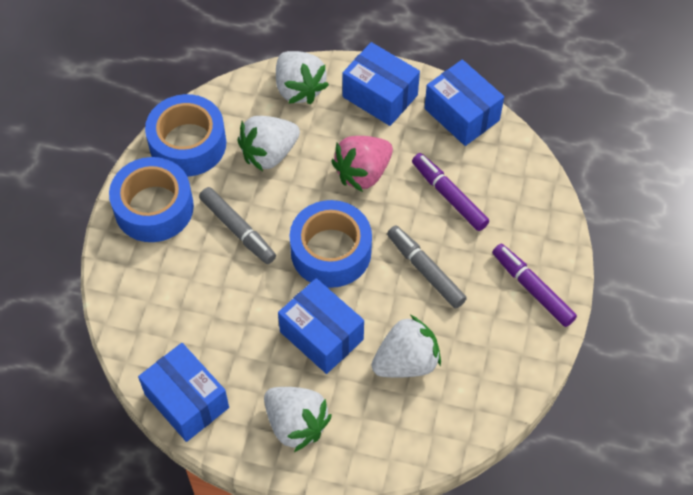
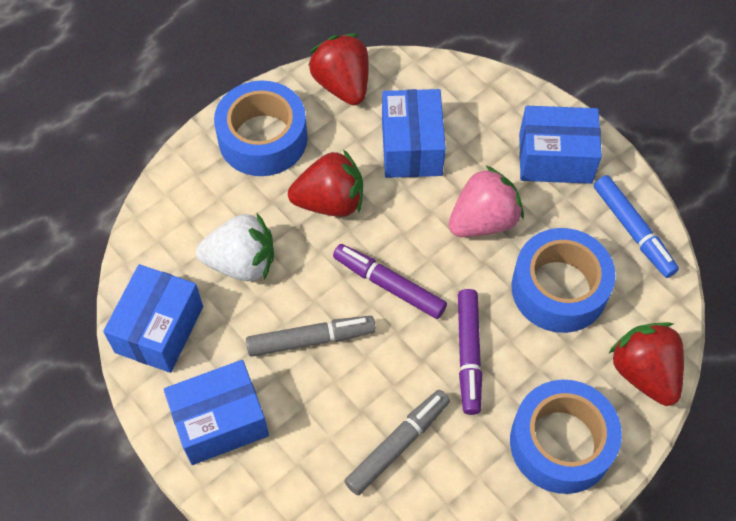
blue marker: 0 -> 1
red strawberry: 0 -> 3
white strawberry: 4 -> 1

